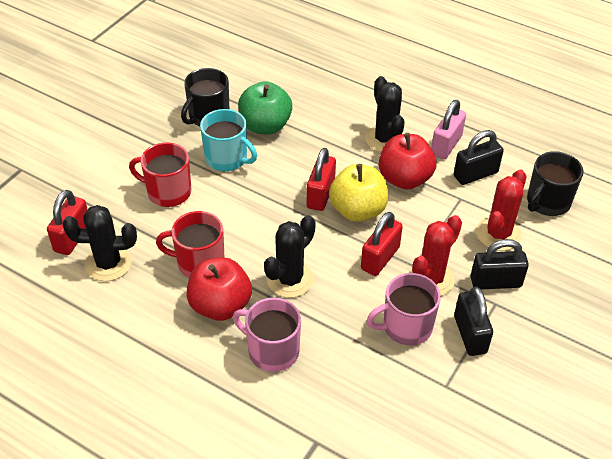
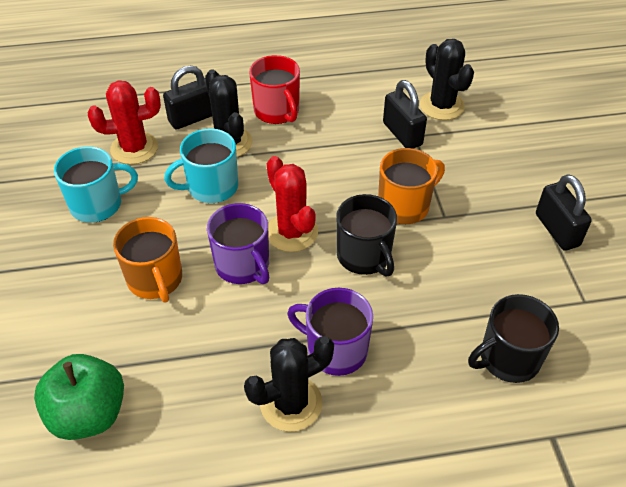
orange mug: 0 -> 2
pink mug: 2 -> 0
pink padlock: 1 -> 0
purple mug: 0 -> 2
red apple: 2 -> 0
red mug: 2 -> 1
red padlock: 3 -> 0
turquoise mug: 1 -> 2
yellow apple: 1 -> 0

